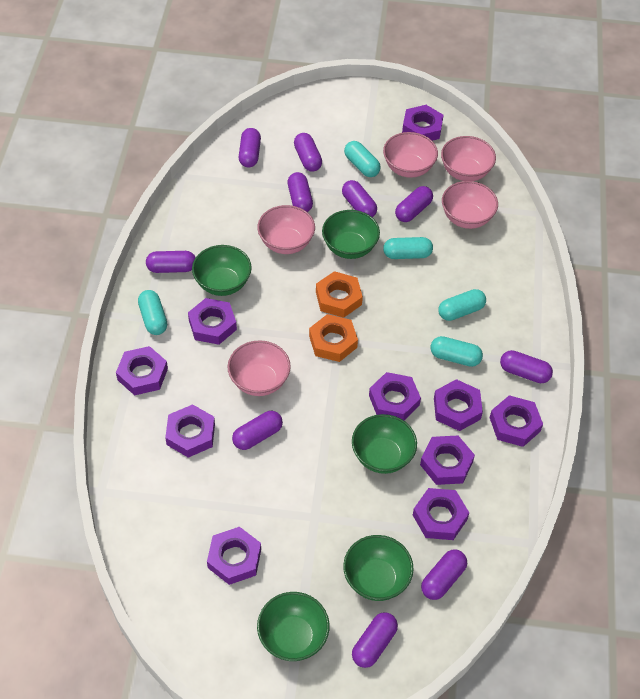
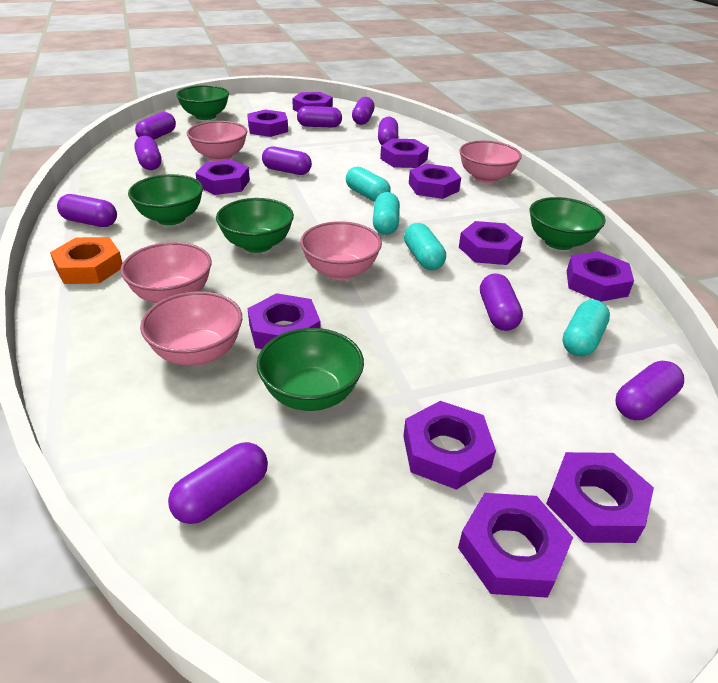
orange nut: 2 -> 1
purple nut: 10 -> 11
turquoise capsule: 5 -> 4

